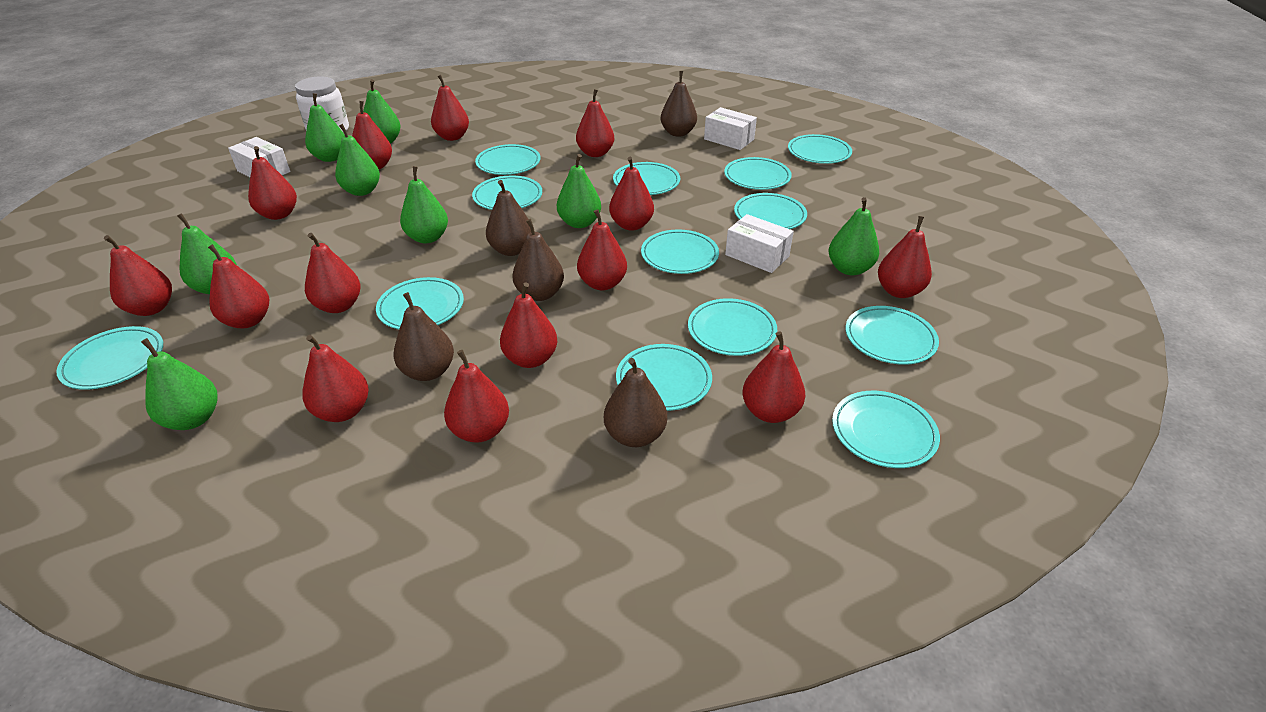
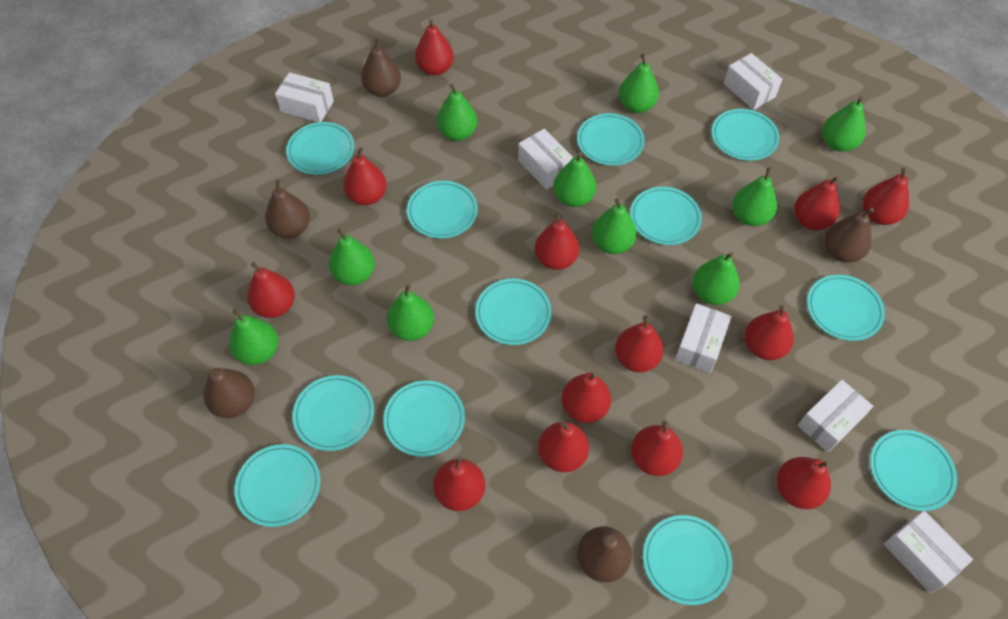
green pear: 8 -> 10
red pear: 14 -> 13
turquoise plate: 13 -> 12
white box: 3 -> 6
white jar: 1 -> 0

